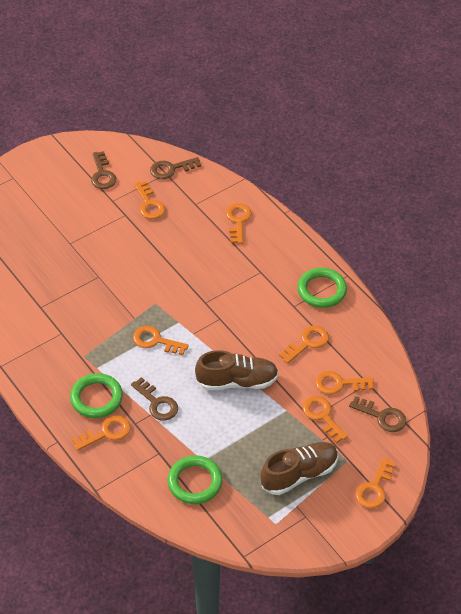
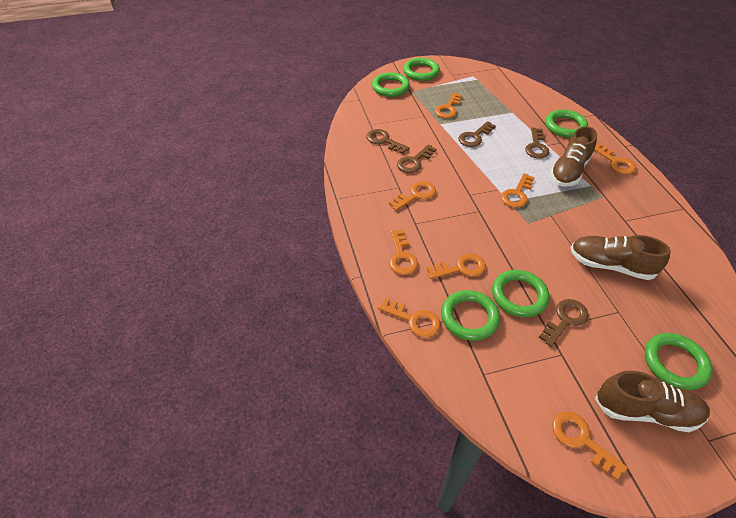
brown key: 4 -> 5
brown shoe: 2 -> 3
green ring: 3 -> 6

